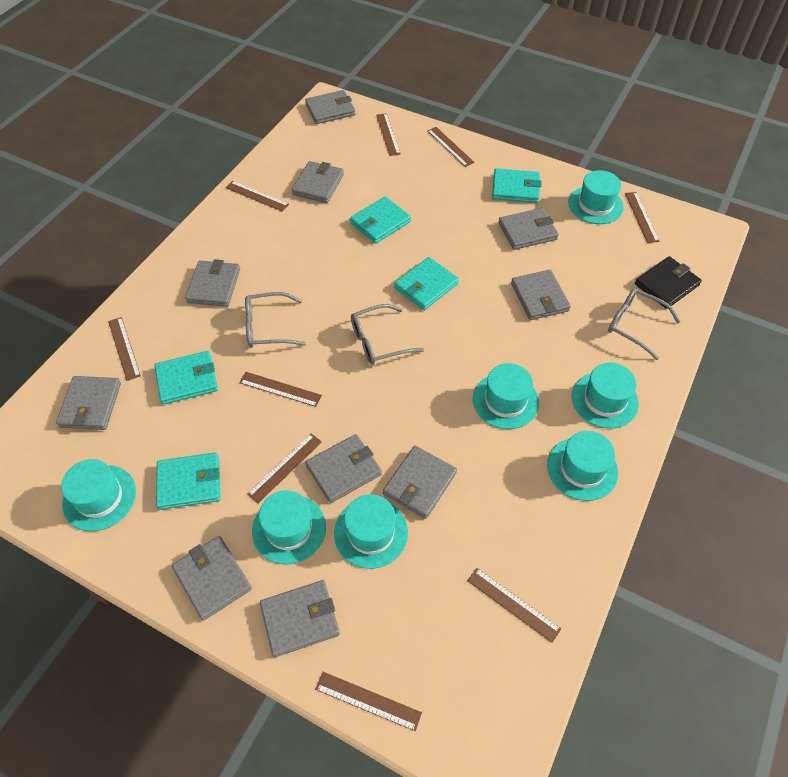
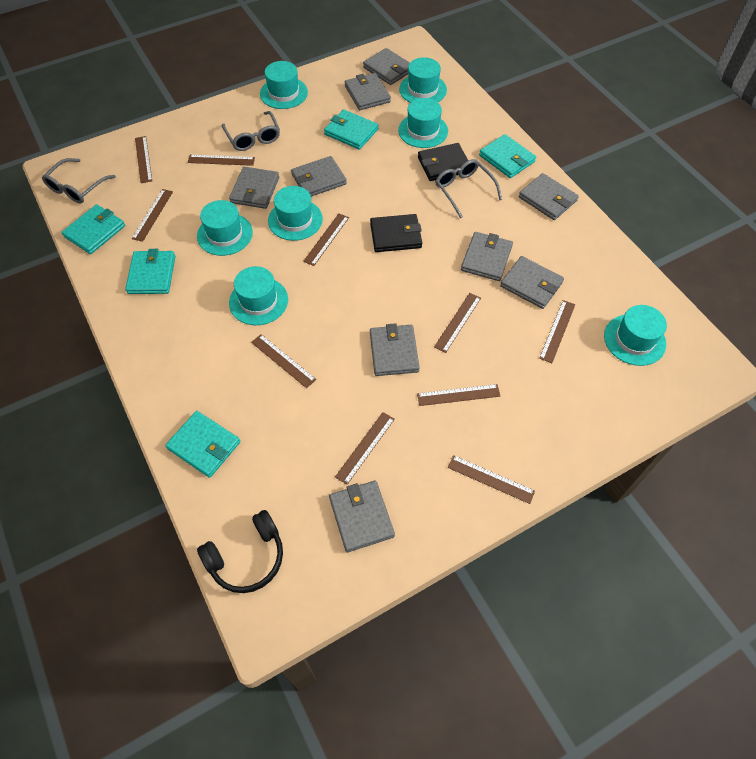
black headphones: 0 -> 1
black wallet: 1 -> 2
brown ruler: 9 -> 10
grey wallet: 10 -> 9

